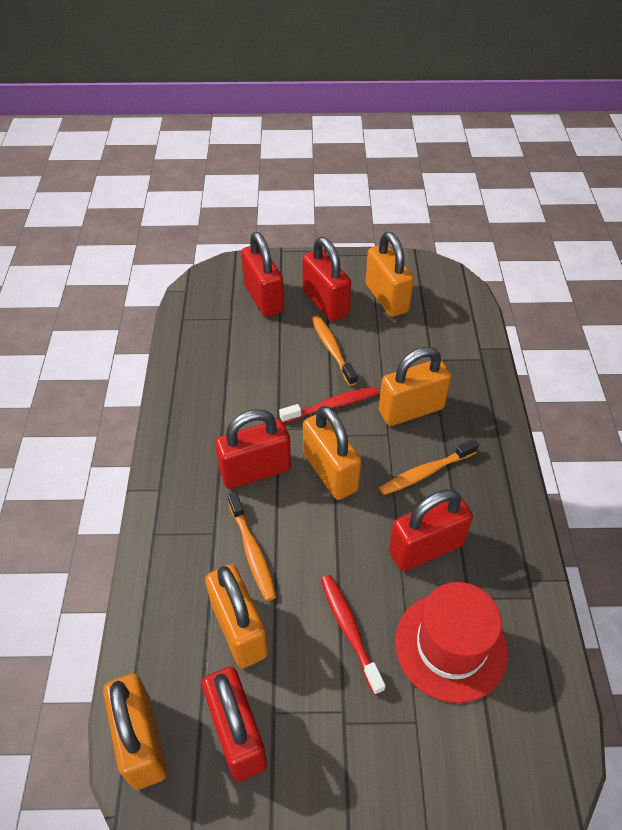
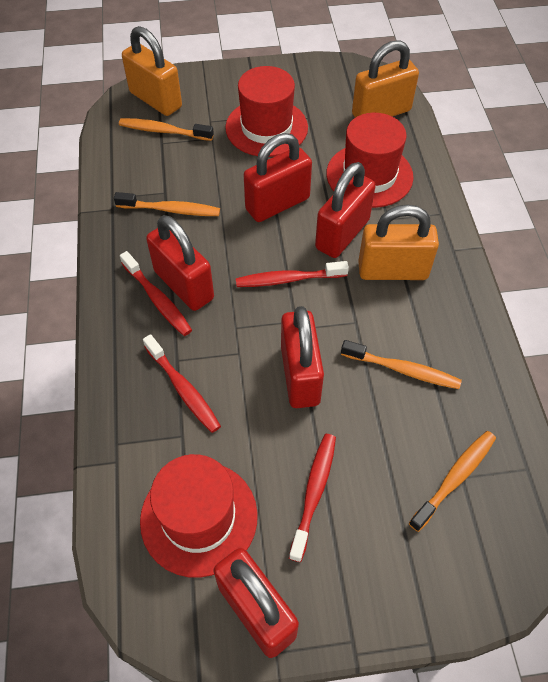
orange padlock: 5 -> 3
orange toothbrush: 3 -> 4
red hat: 1 -> 3
red toothbrush: 2 -> 4

